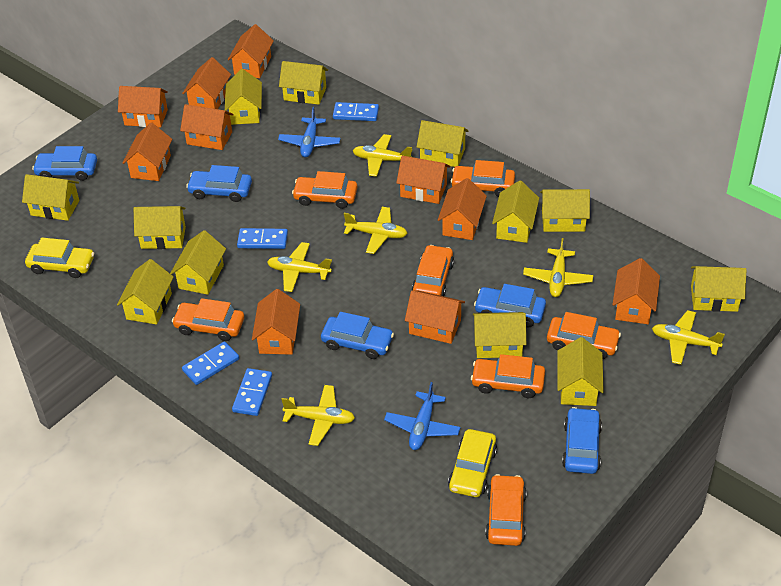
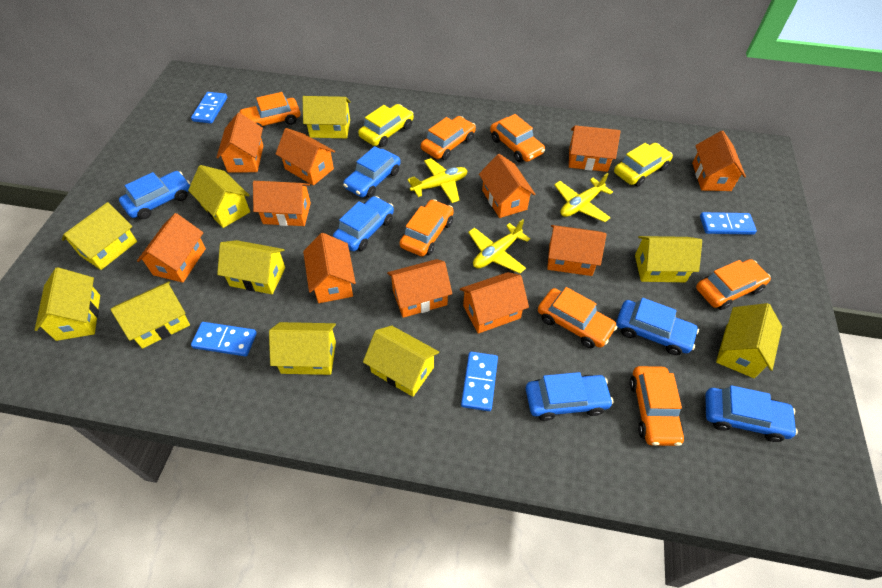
blue car: 5 -> 6
blue plane: 2 -> 0
orange house: 10 -> 11
yellow house: 12 -> 10
yellow plane: 6 -> 3

